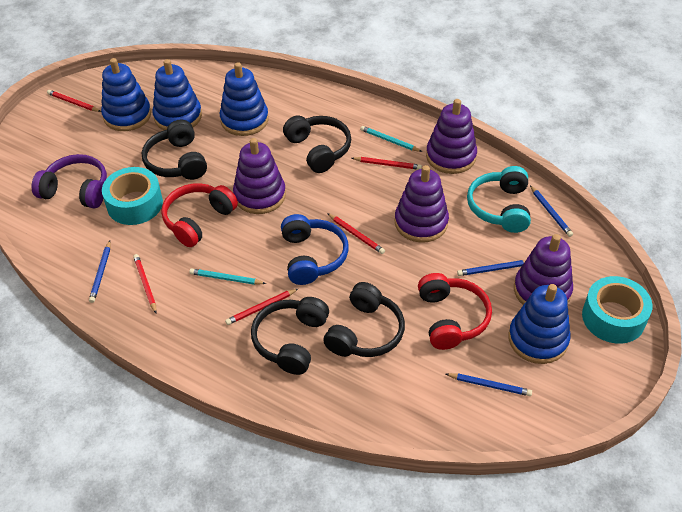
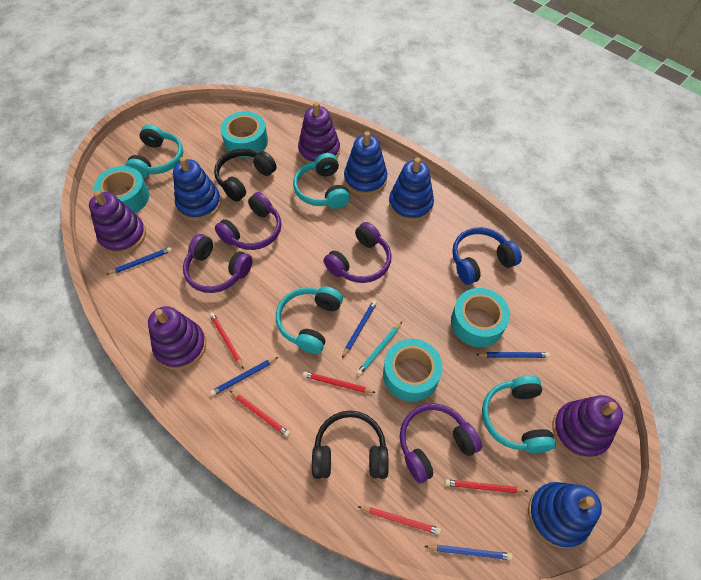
black headphones: 4 -> 2
blue pencil: 4 -> 5
purple headphones: 1 -> 4
red headphones: 2 -> 0
turquoise headphones: 1 -> 4
turquoise pencil: 2 -> 1
turquoise tape: 2 -> 4

